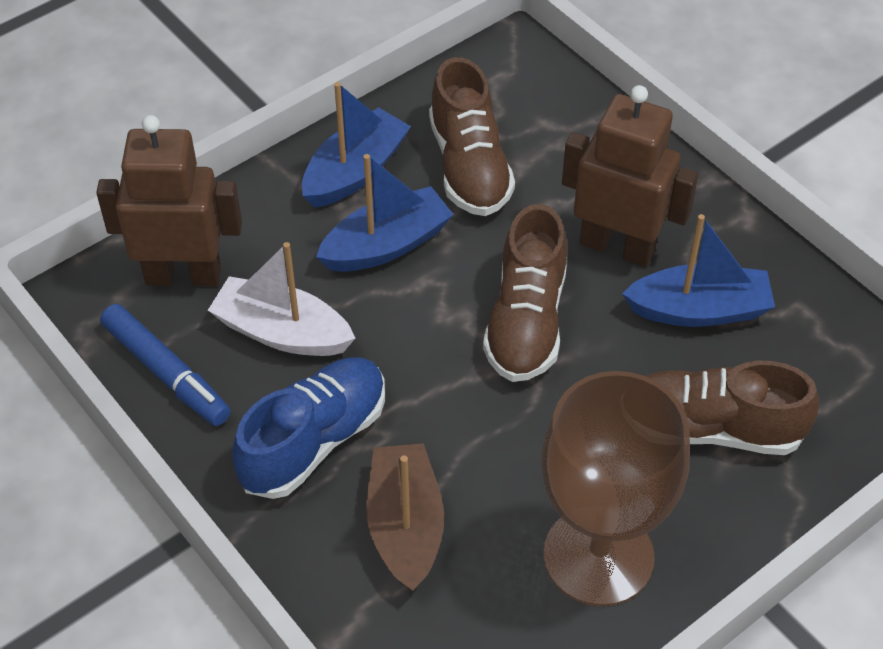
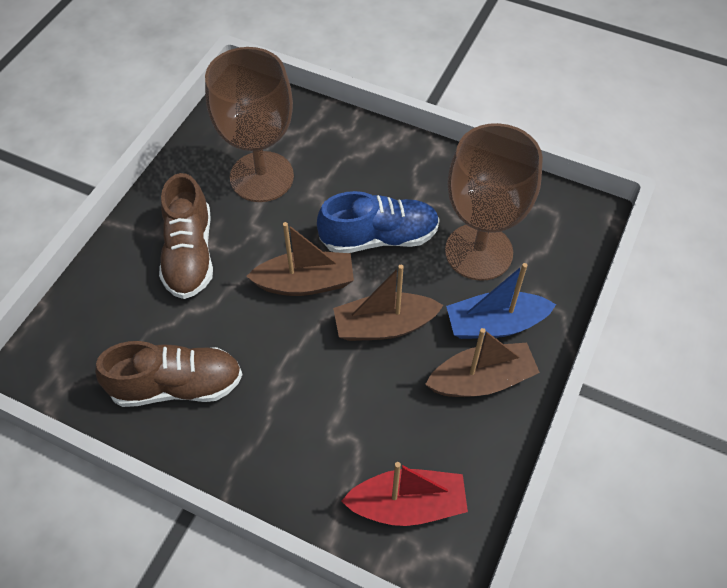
blue boat: 3 -> 1
blue marker: 1 -> 0
brown boat: 1 -> 3
brown goblet: 1 -> 2
brown robot: 2 -> 0
brown shoe: 3 -> 2
red boat: 0 -> 1
white boat: 1 -> 0

